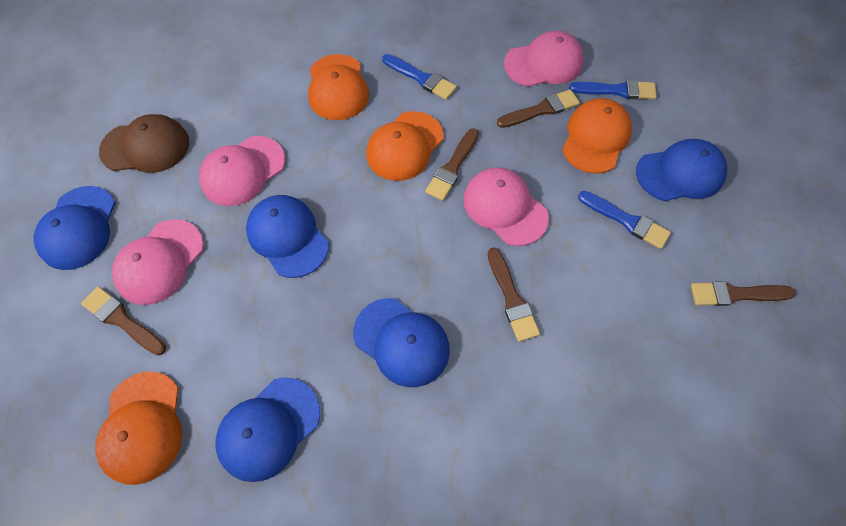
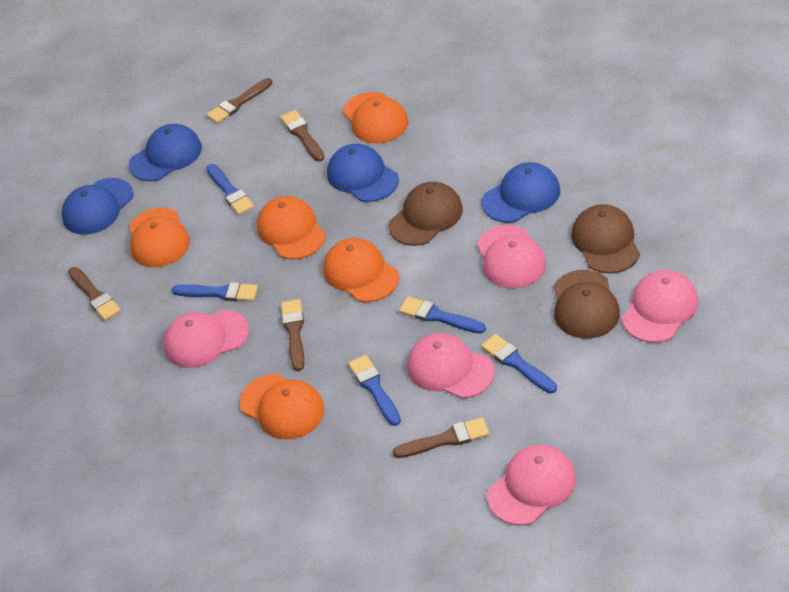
blue brush: 3 -> 5
blue cap: 5 -> 4
brown cap: 1 -> 3
orange cap: 4 -> 5
pink cap: 4 -> 5

